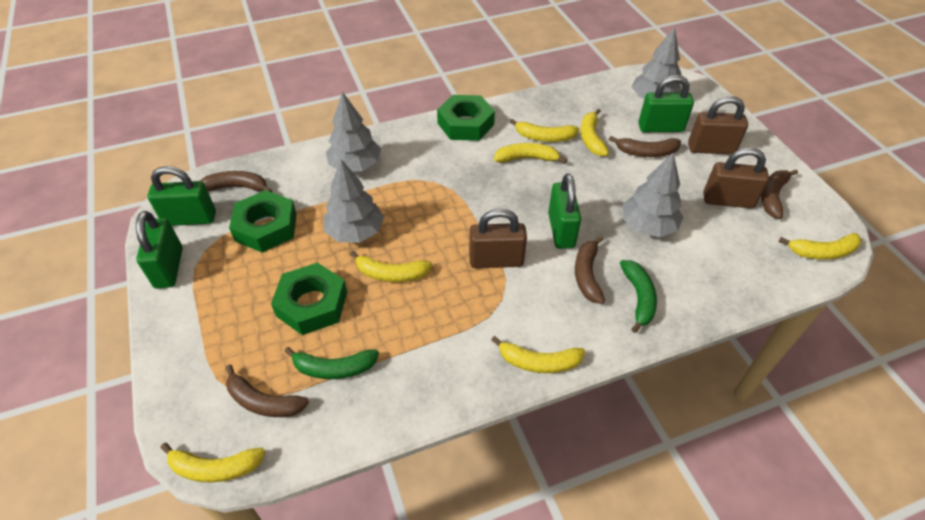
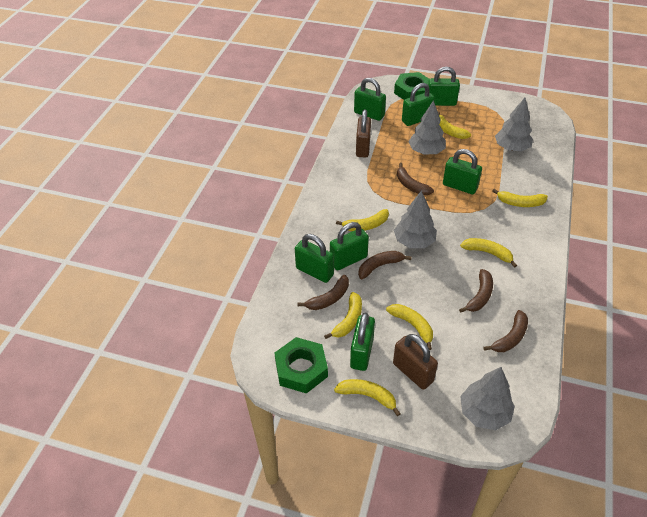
brown padlock: 3 -> 2
green banana: 2 -> 0
green nut: 3 -> 2
green padlock: 4 -> 7

